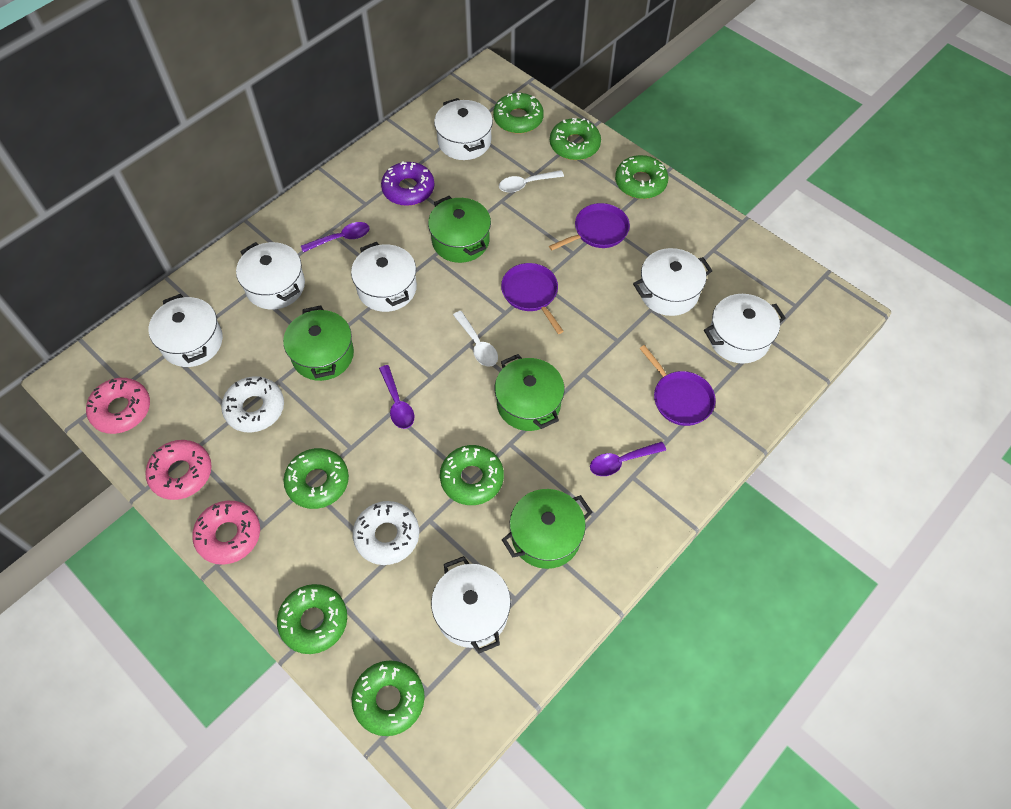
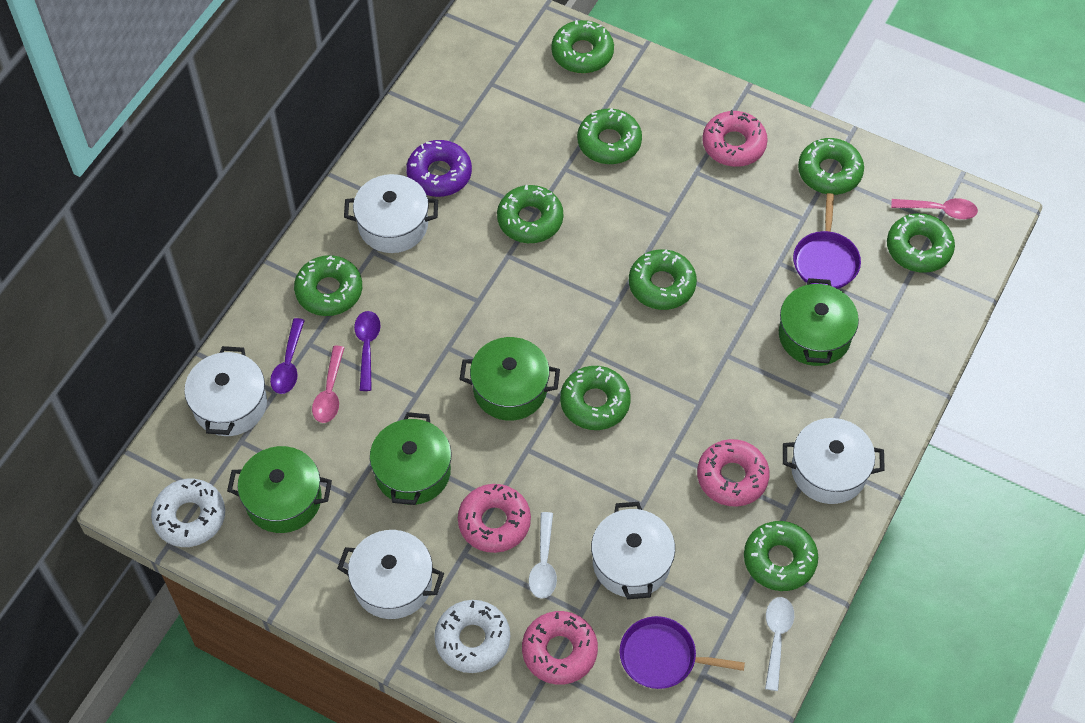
green donut: 7 -> 9
pink donut: 3 -> 4
pink spoon: 0 -> 2
purple pan: 3 -> 2
purple spoon: 3 -> 2
white pot: 7 -> 5

